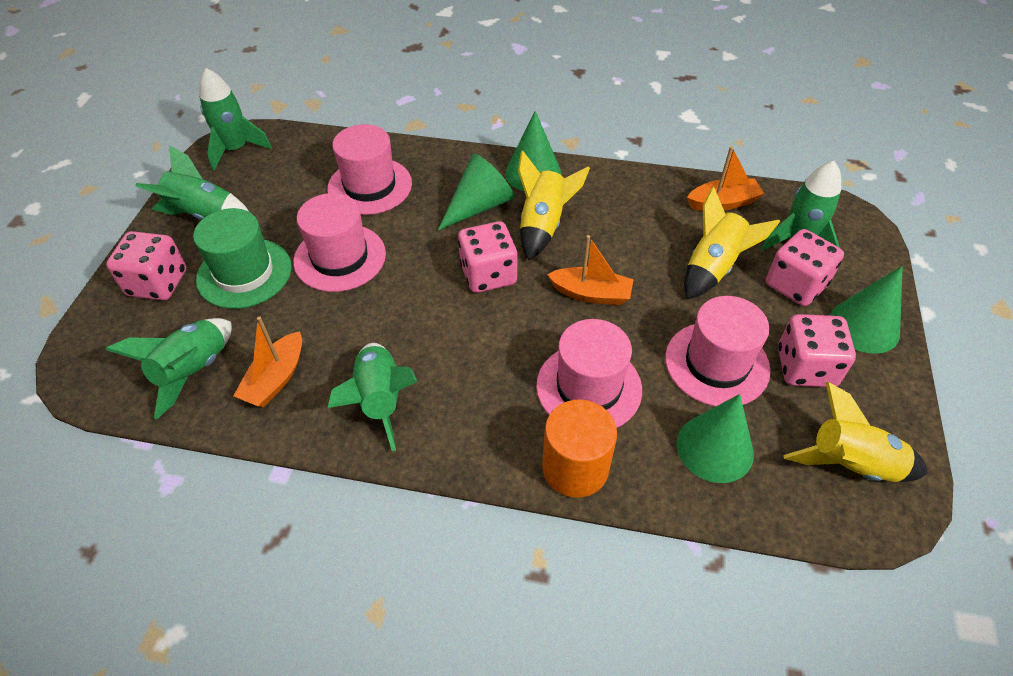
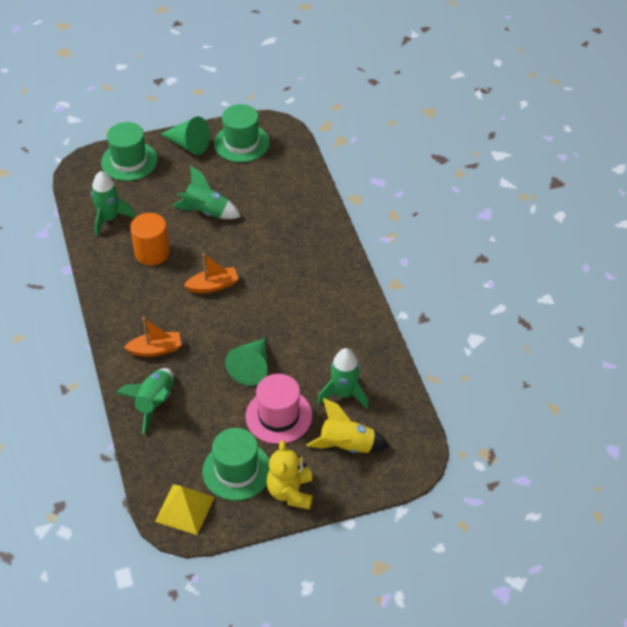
green cone: 4 -> 2
green hat: 1 -> 3
green rocket: 5 -> 4
orange boat: 3 -> 2
pink dice: 4 -> 0
pink hat: 4 -> 1
yellow pyramid: 0 -> 1
yellow rocket: 3 -> 1
yellow teddy bear: 0 -> 1

